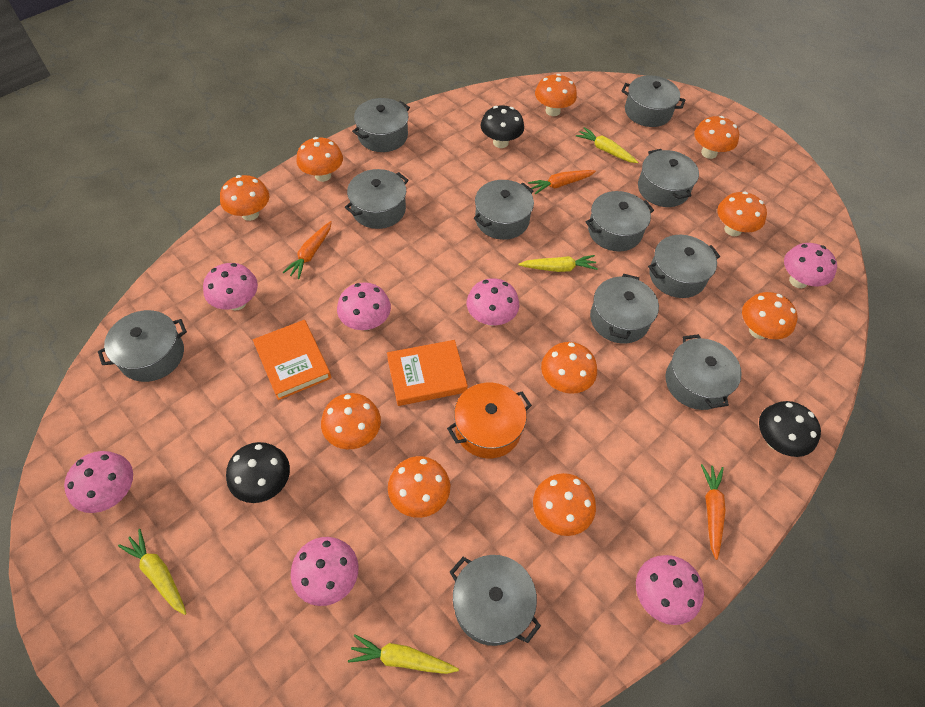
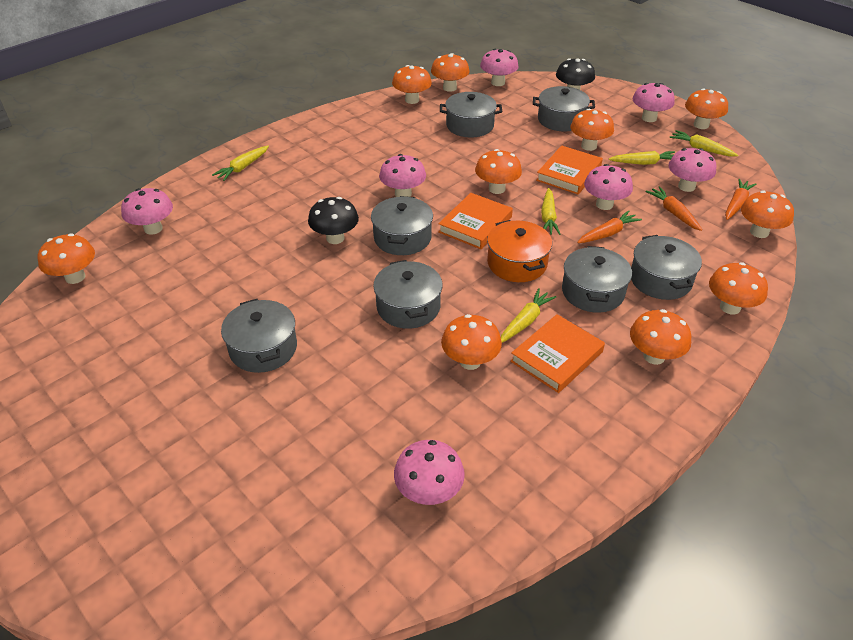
black mushroom: 3 -> 2
grey pot: 11 -> 7
orange book: 2 -> 3
yellow carrot: 4 -> 5

